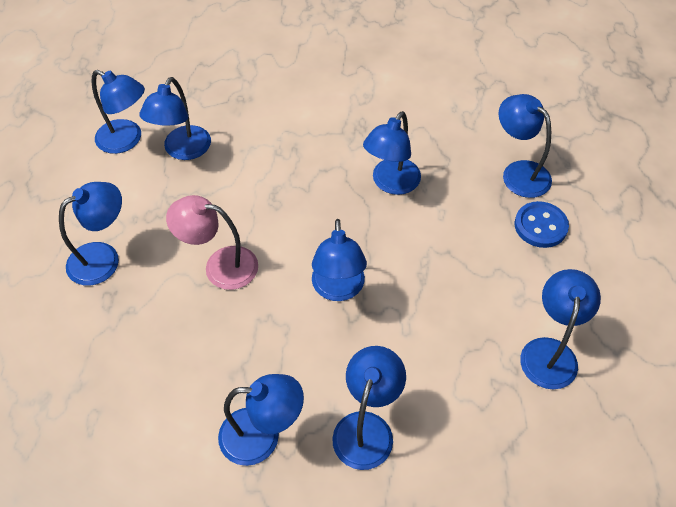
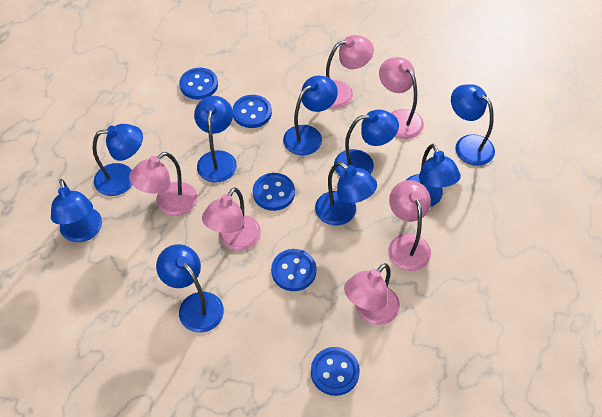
blue button: 1 -> 5
pink lamp: 1 -> 6

